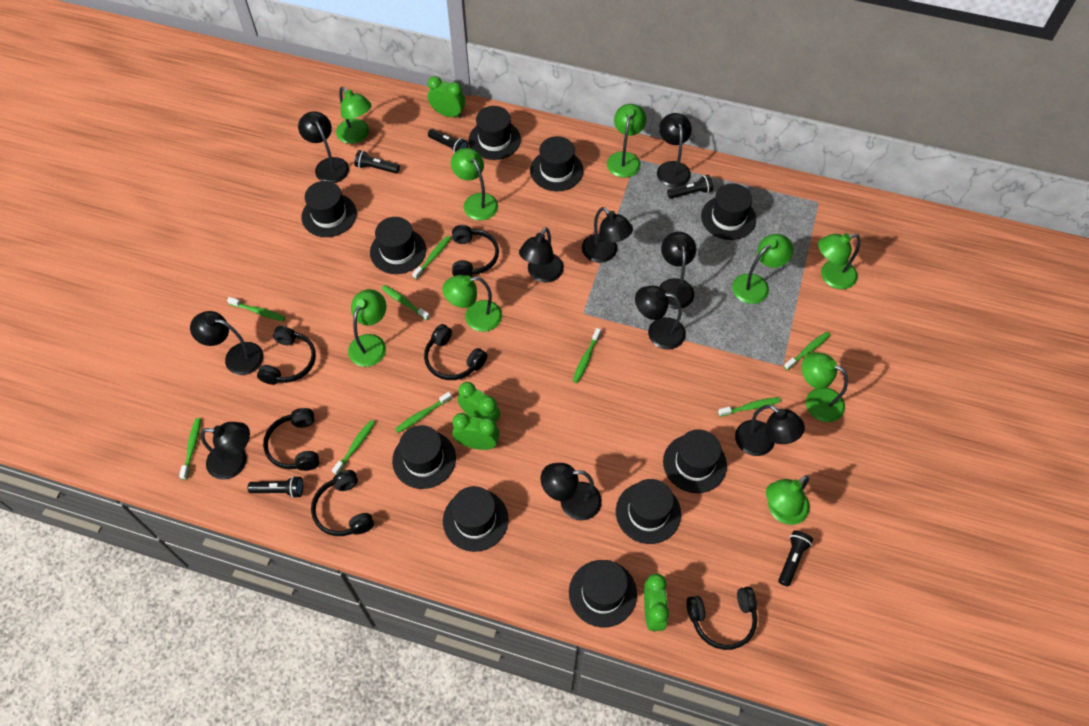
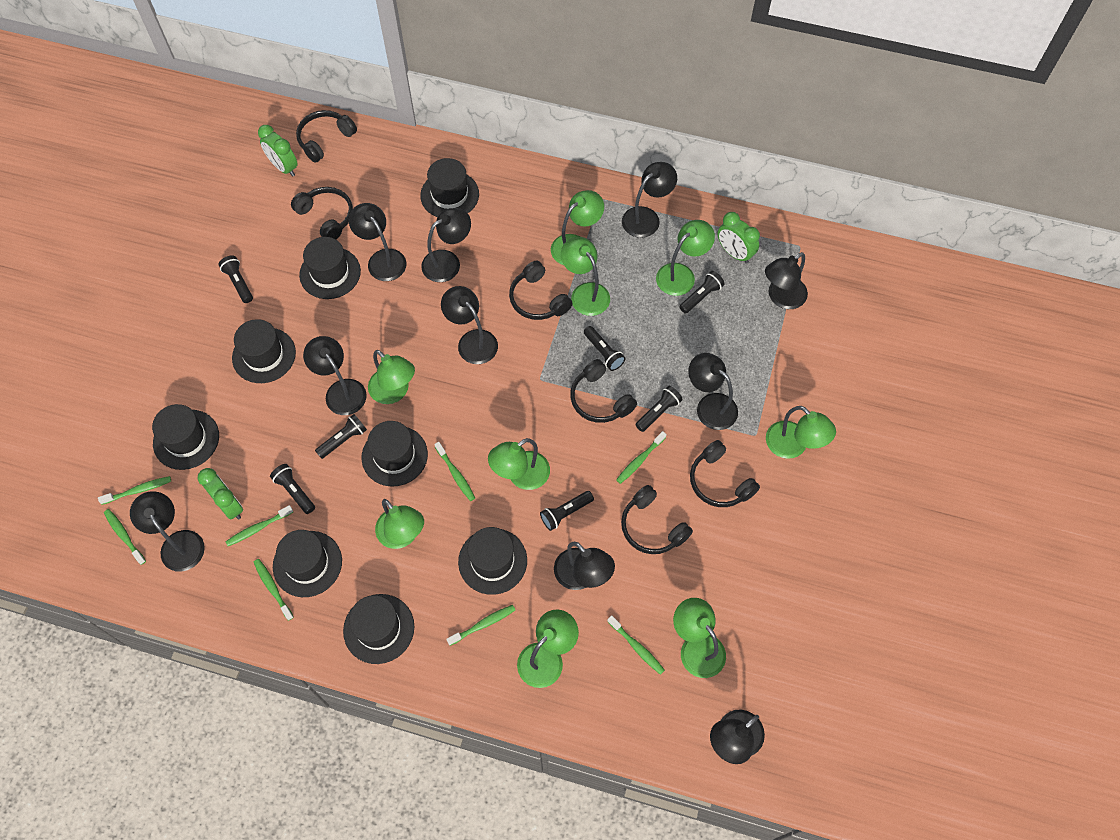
black flashlight: 5 -> 7
black hat: 10 -> 8
green clock: 4 -> 3
green toothbrush: 9 -> 8

